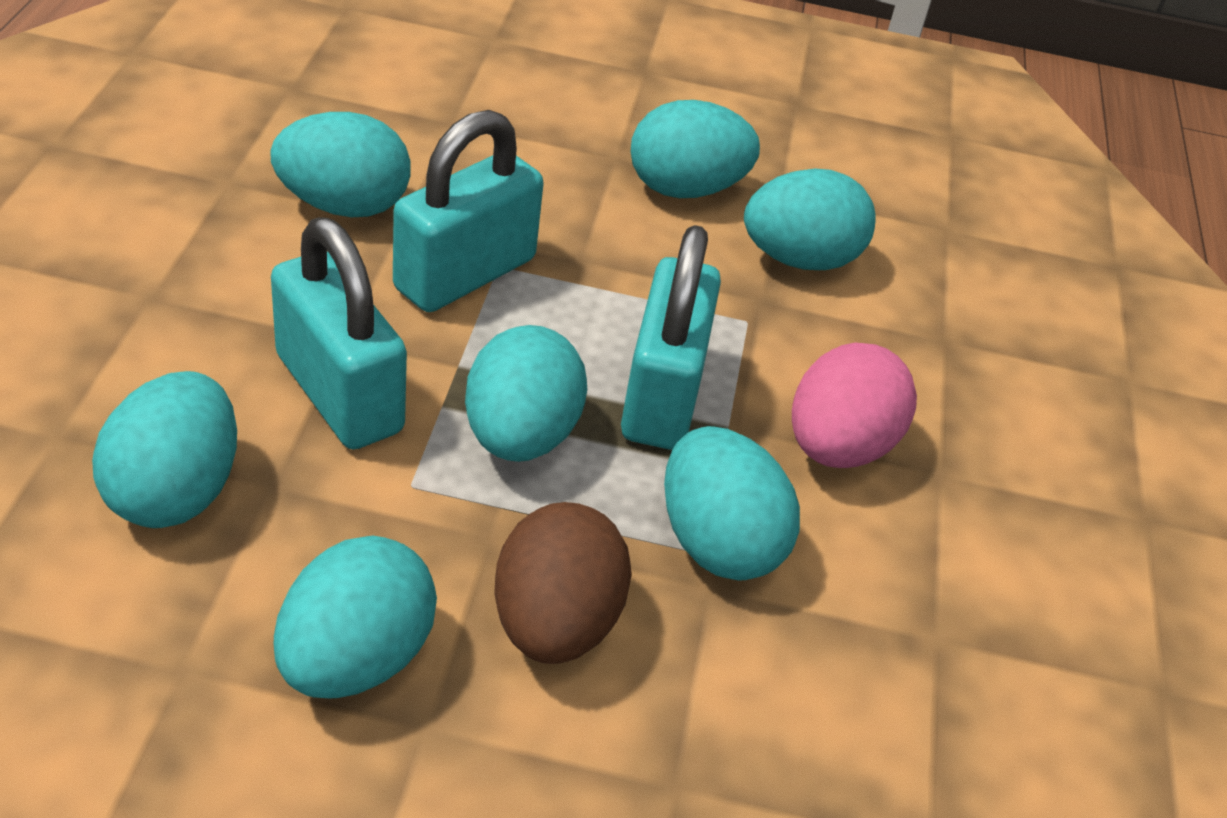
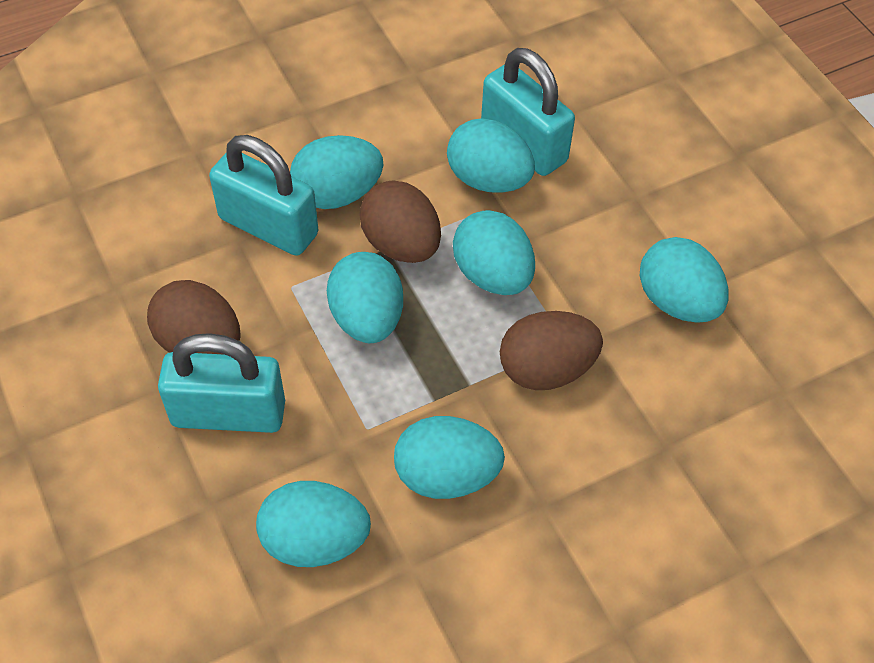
brown egg: 1 -> 3
pink egg: 1 -> 0

